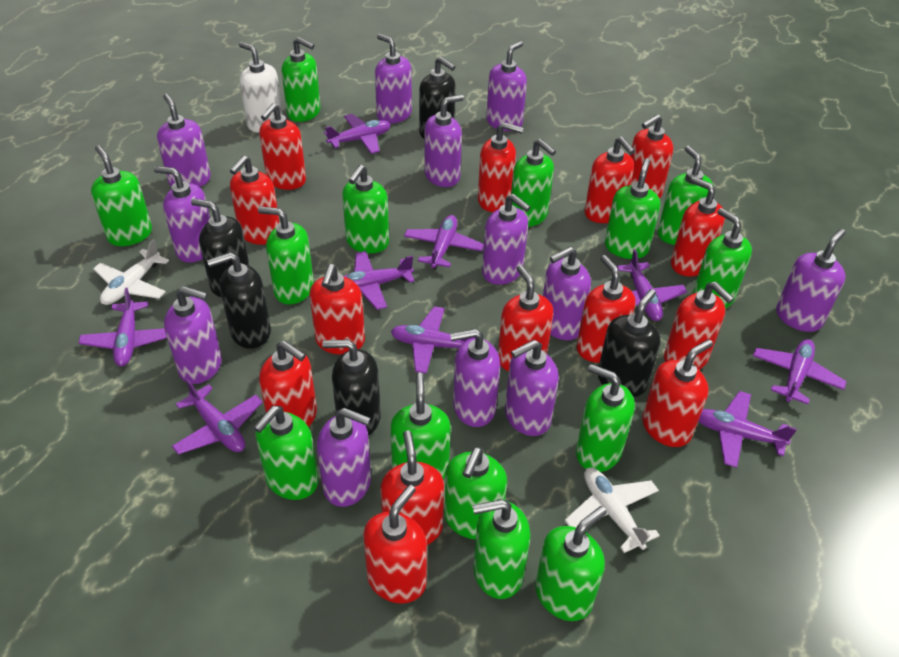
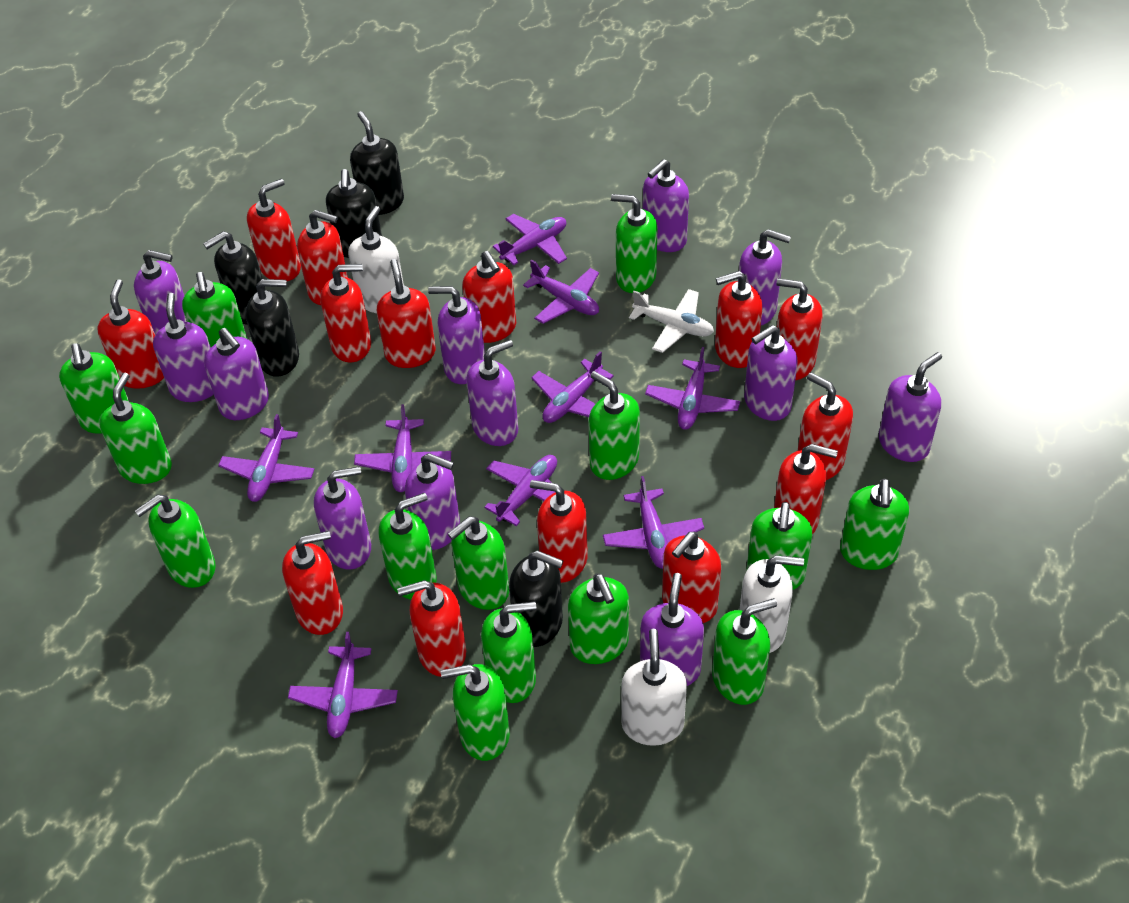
white plane: 2 -> 1
white soap dispenser: 1 -> 3

